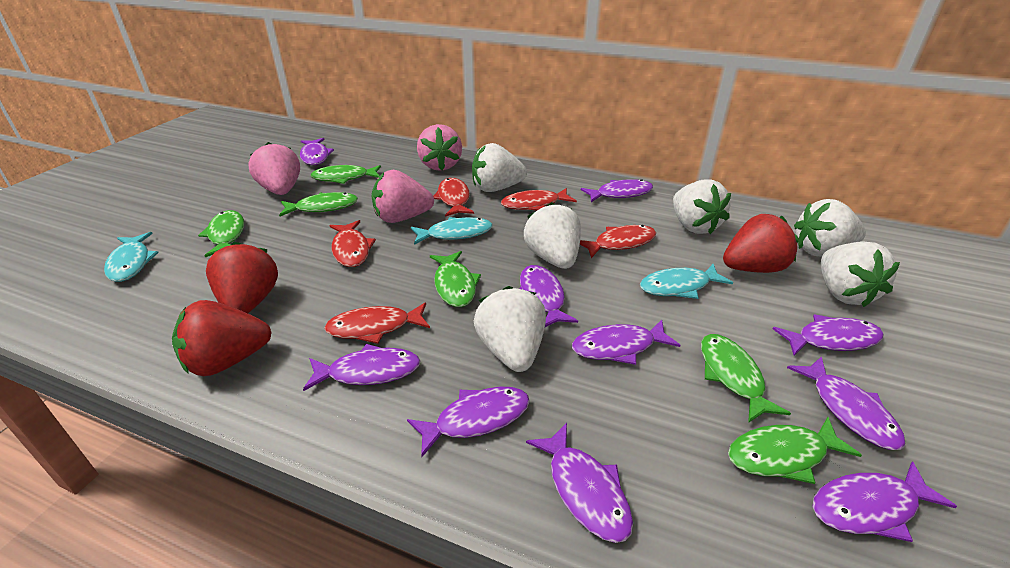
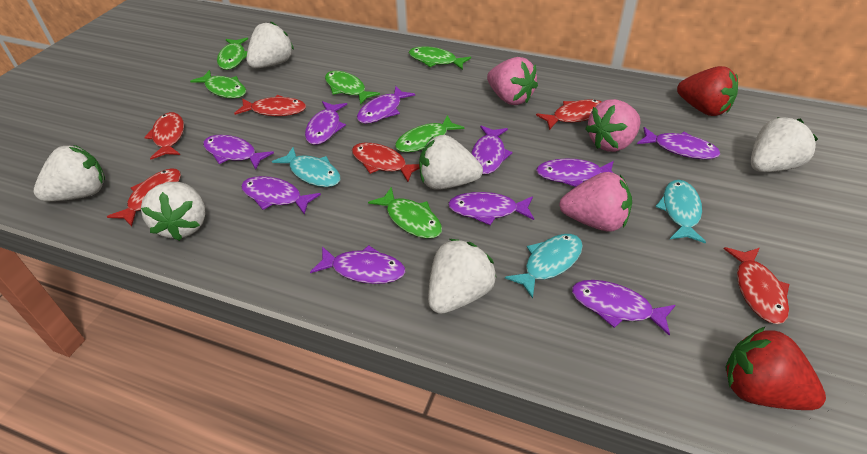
red fish: 5 -> 6
red strawberry: 3 -> 2

